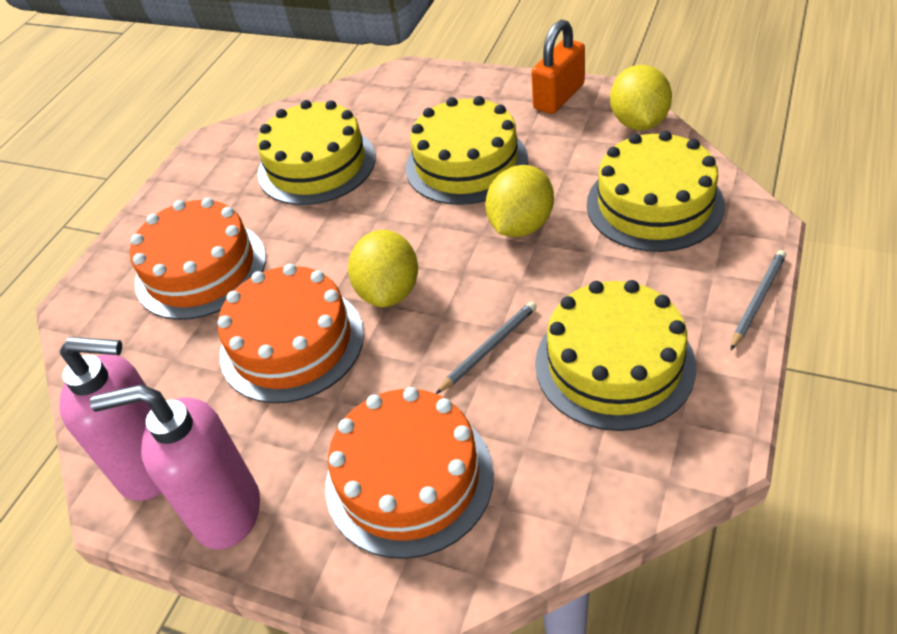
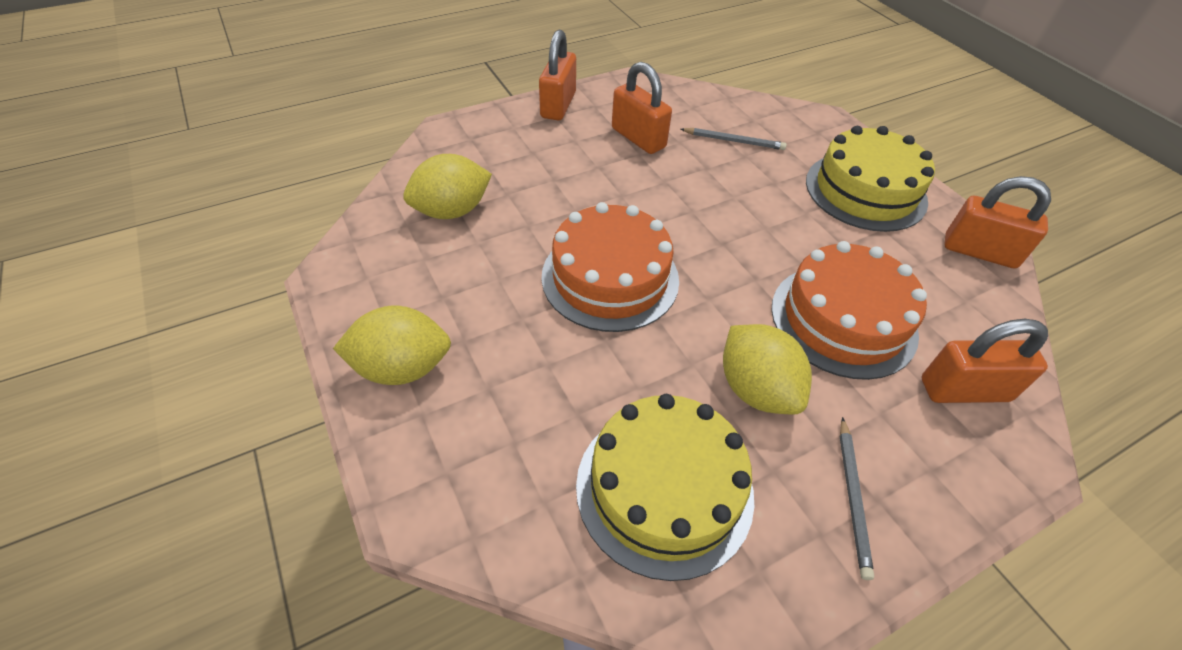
orange cake: 3 -> 2
orange padlock: 1 -> 4
pink soap dispenser: 2 -> 0
yellow cake: 4 -> 2

